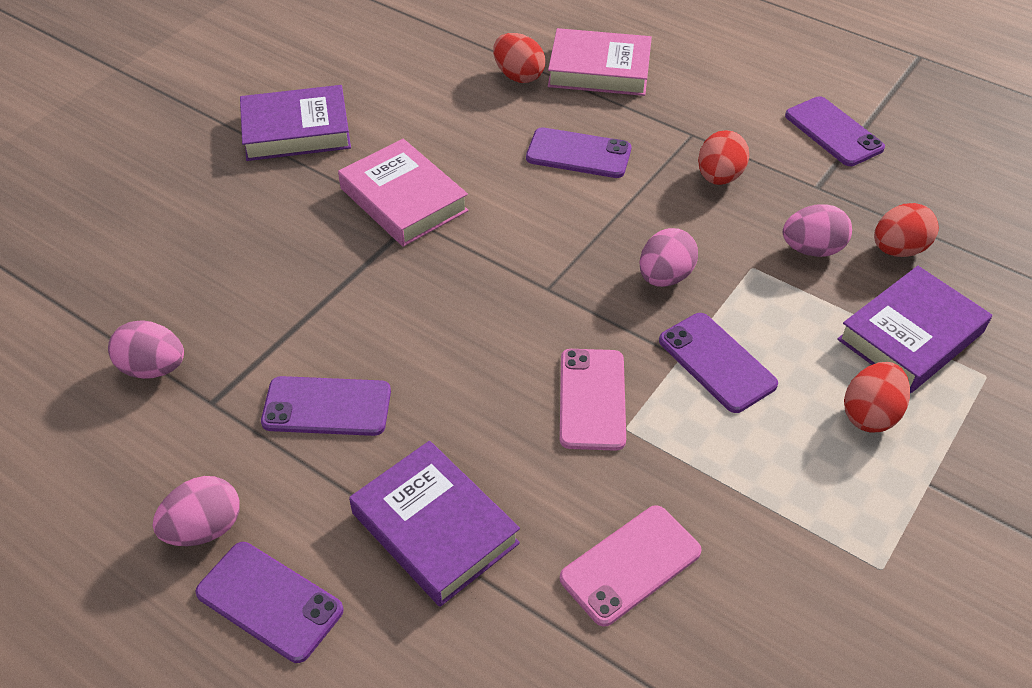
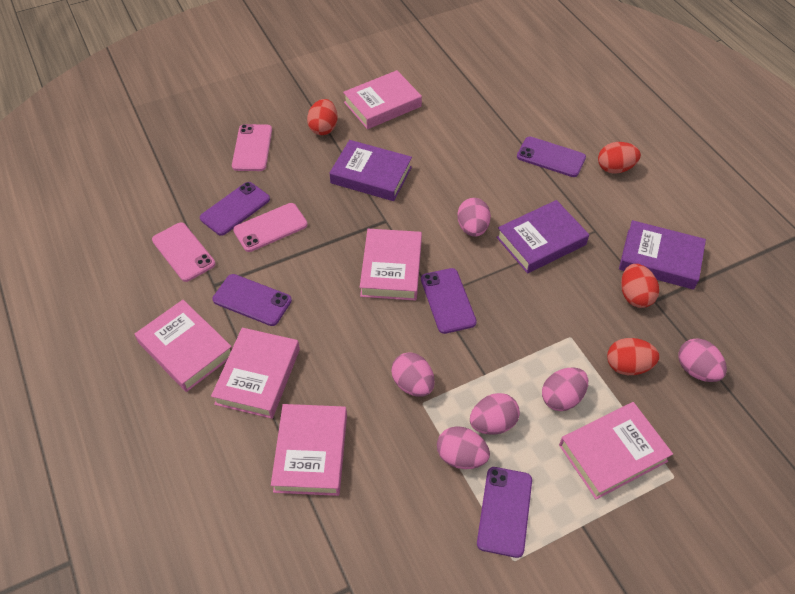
pink book: 2 -> 6
pink egg: 4 -> 6
pink phone: 2 -> 3

